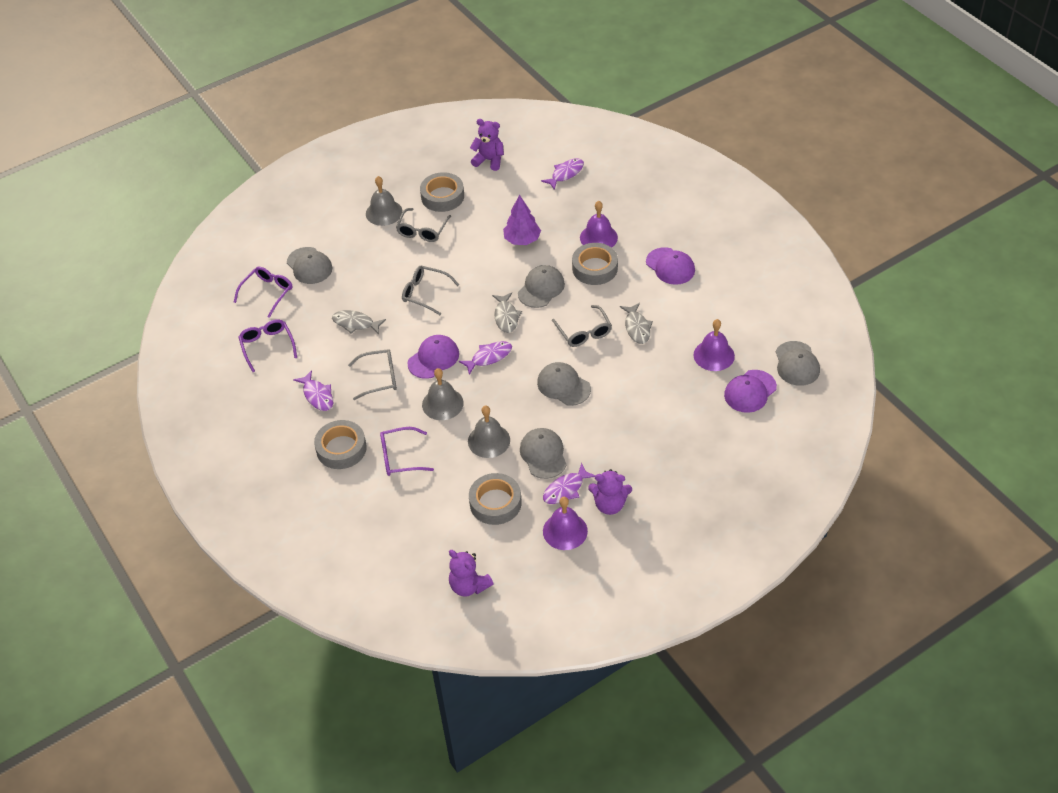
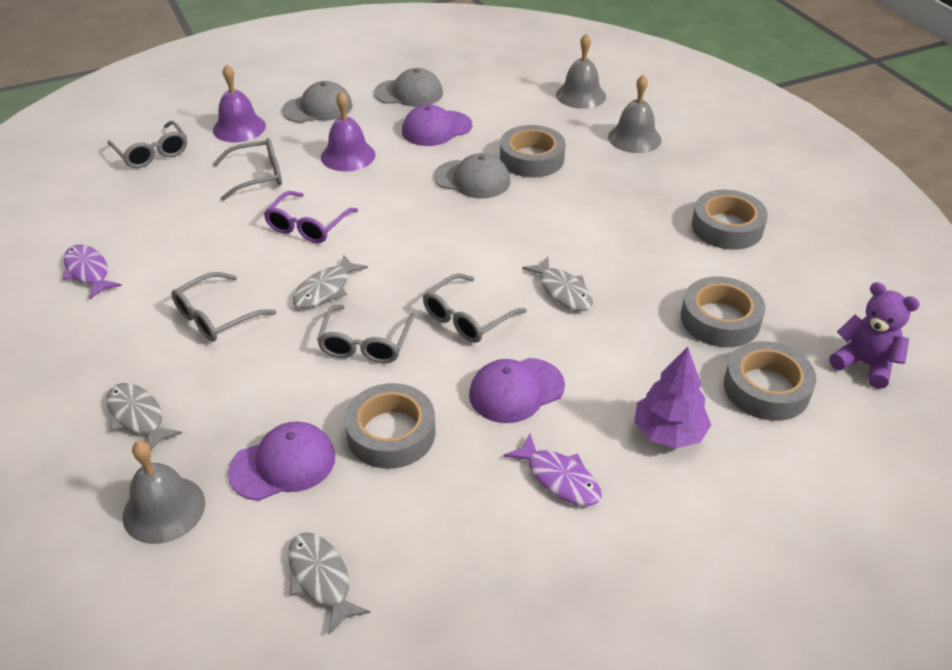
grey cap: 5 -> 3
grey fish: 3 -> 4
grey glasses: 4 -> 5
grey tape: 4 -> 5
purple bell: 3 -> 2
purple fish: 4 -> 2
purple glasses: 3 -> 1
purple teddy bear: 3 -> 1

